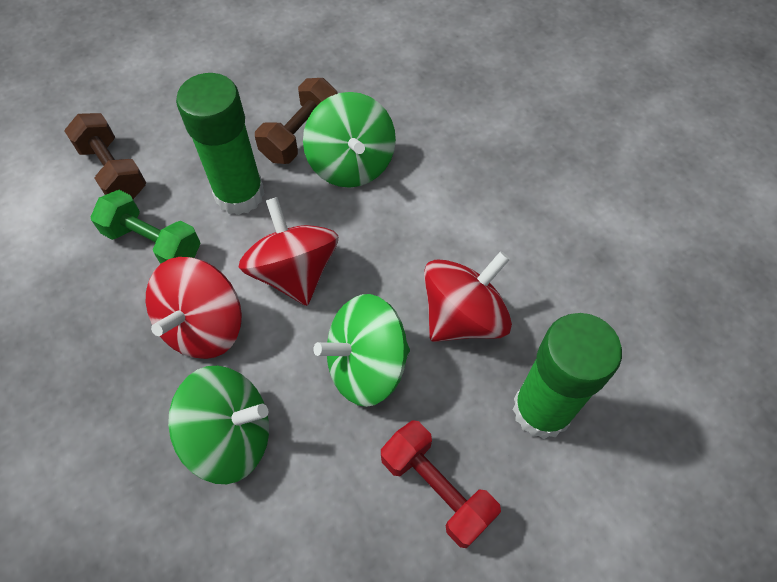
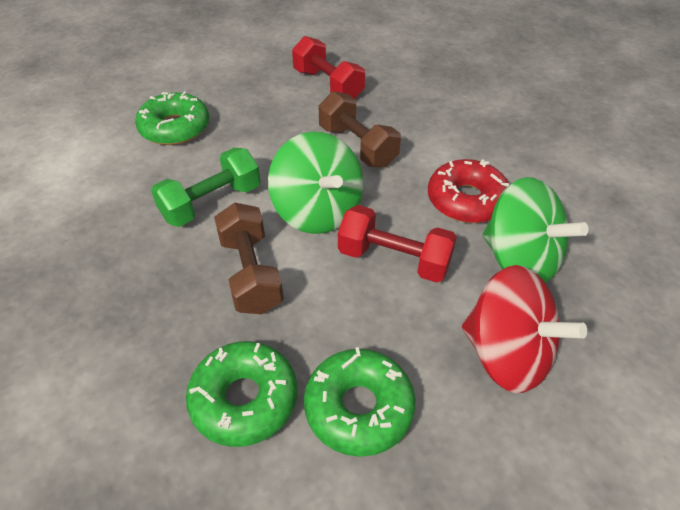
green donut: 0 -> 3
green glue stick: 2 -> 0
green spinning top: 3 -> 2
red donut: 0 -> 1
red dumbbell: 1 -> 2
red spinning top: 3 -> 1

